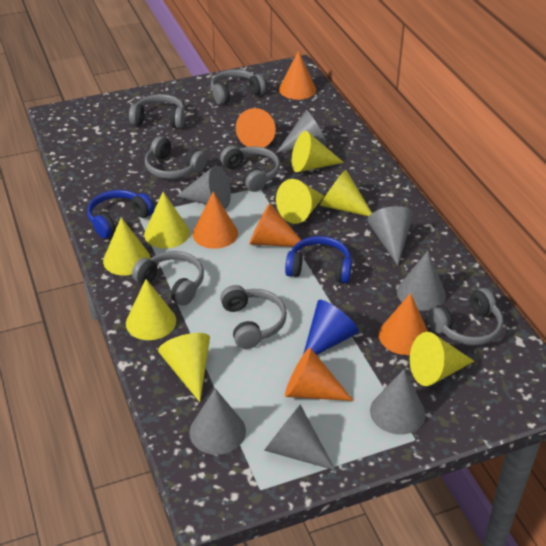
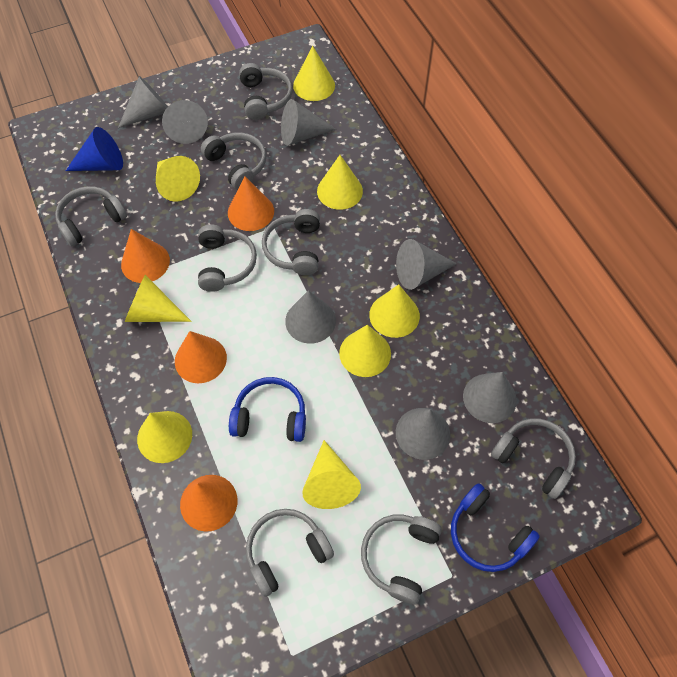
grey headphones: 7 -> 8
orange cone: 6 -> 4

